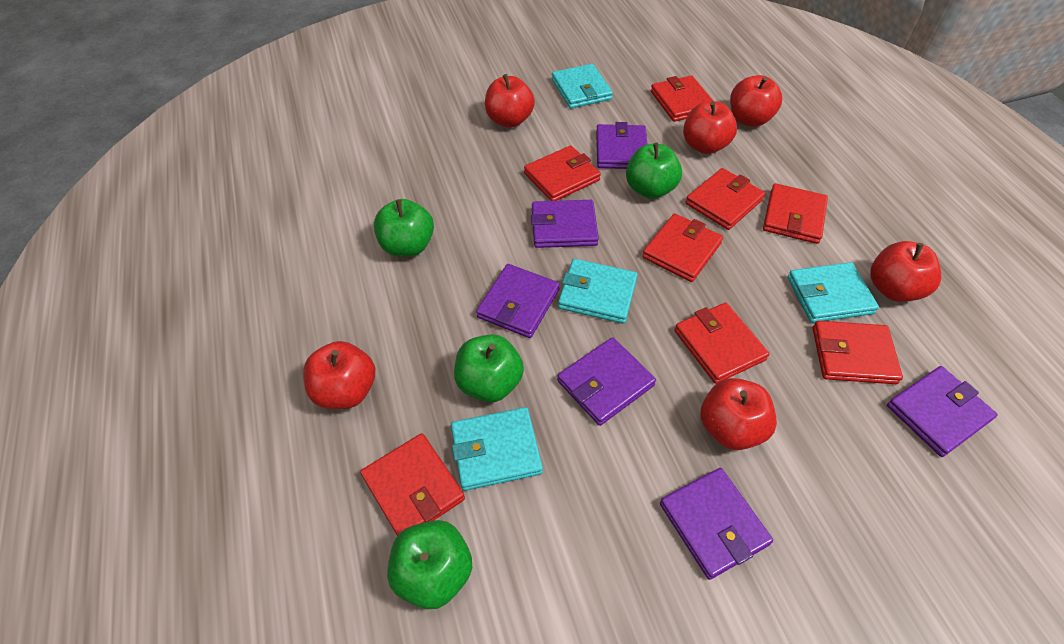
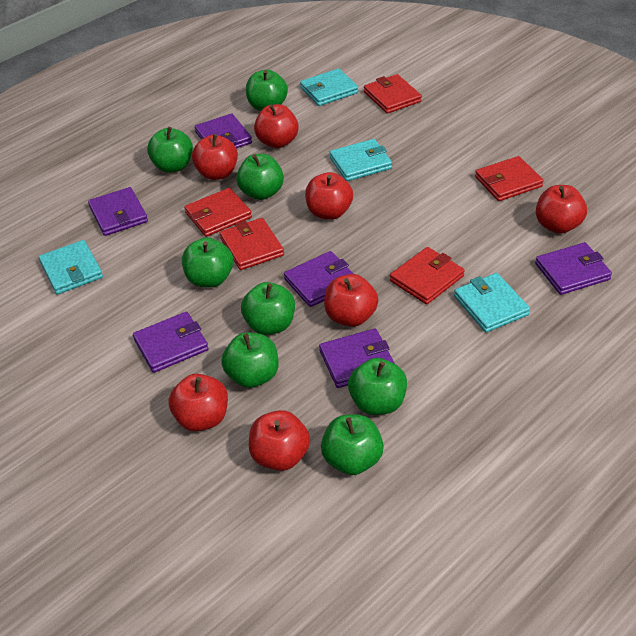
green apple: 4 -> 8
red apple: 6 -> 7
red wallet: 8 -> 5

